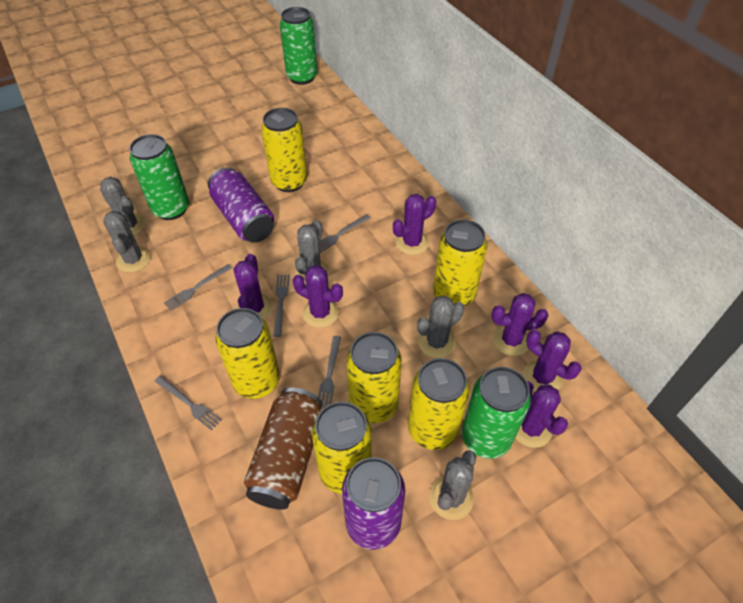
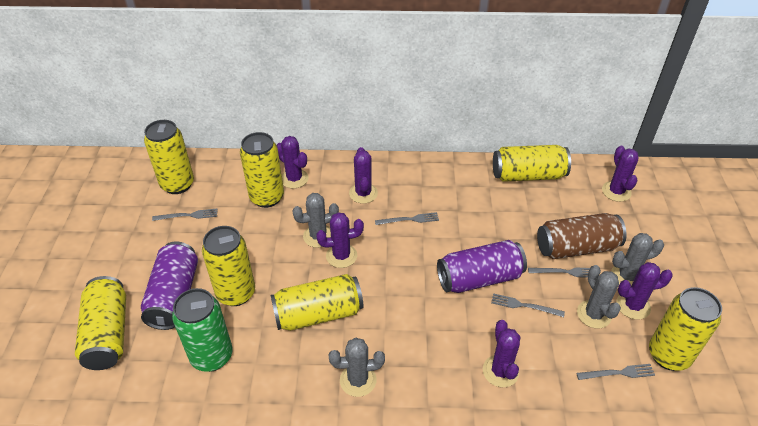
green can: 3 -> 1
grey cactus: 5 -> 4
yellow can: 6 -> 7

